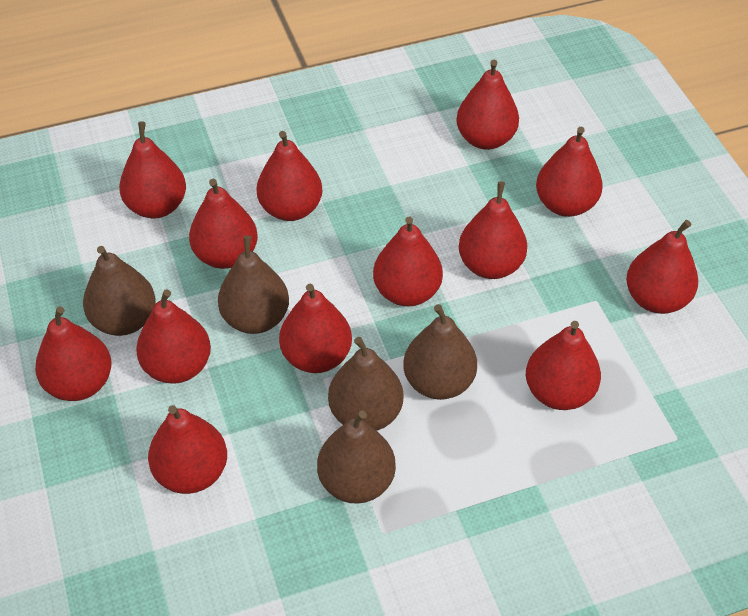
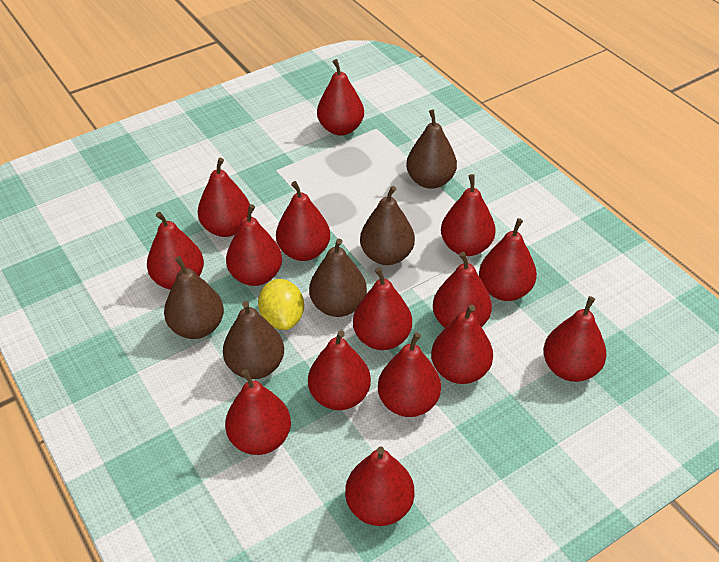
red pear: 13 -> 15
yellow lemon: 0 -> 1

